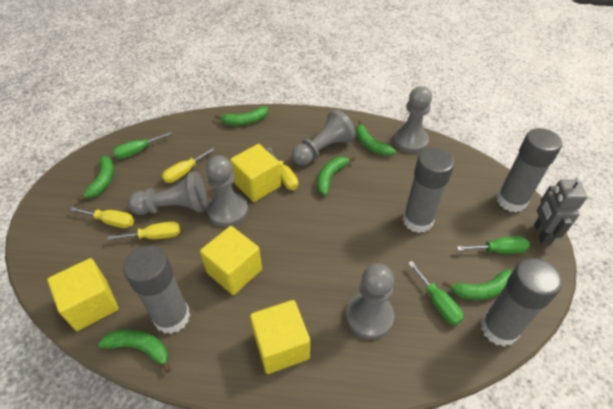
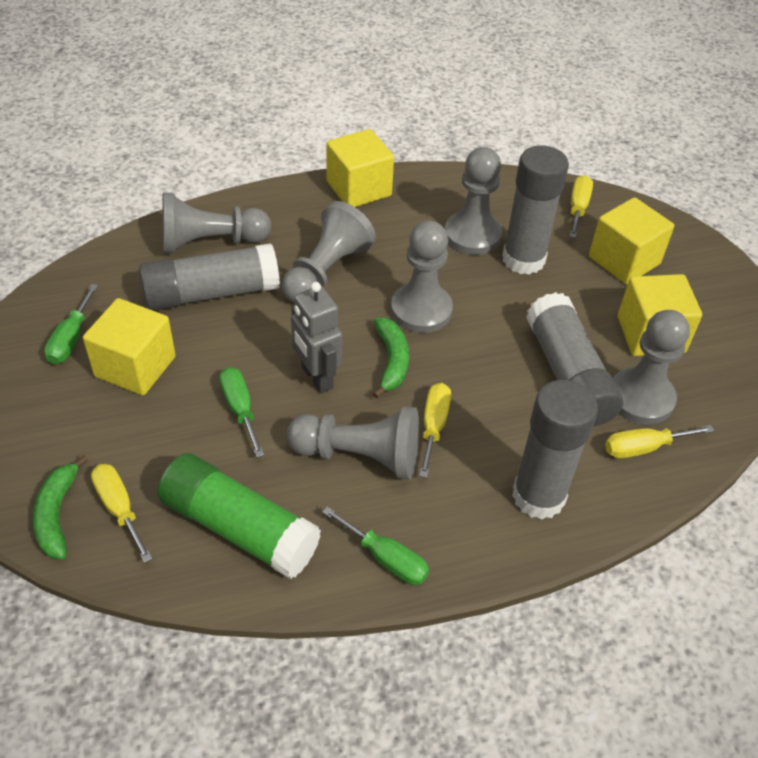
green banana: 6 -> 2
green glue stick: 0 -> 1
grey pawn: 5 -> 6

